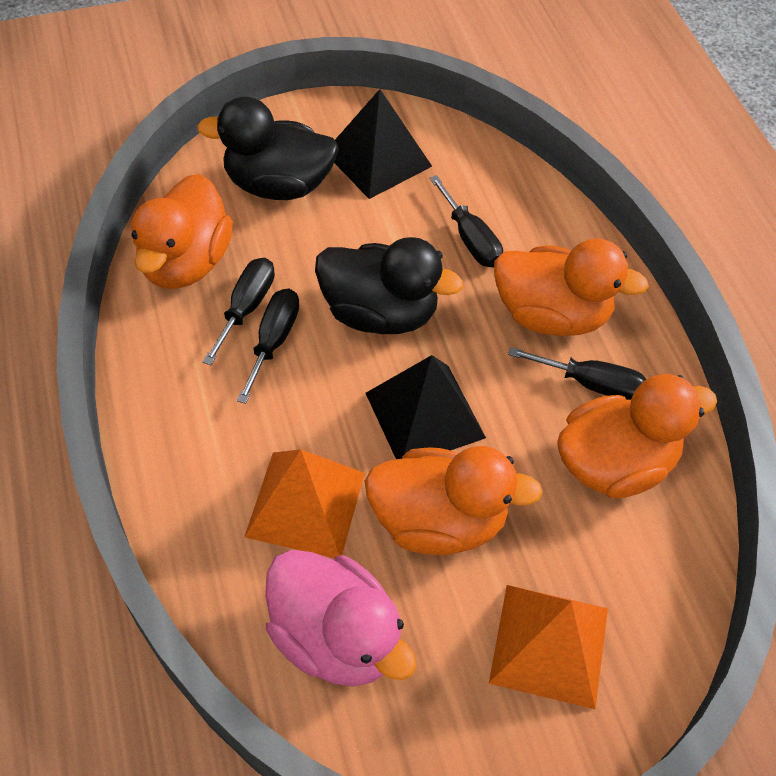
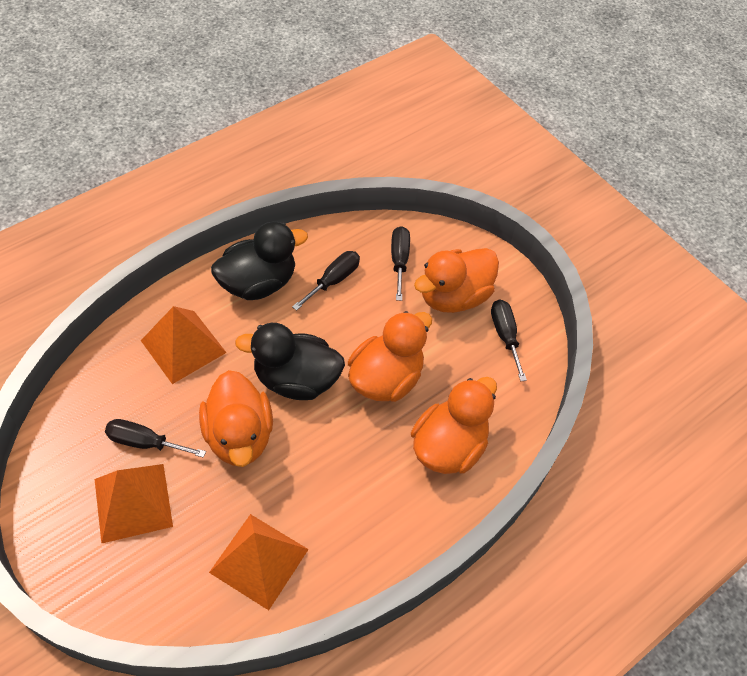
black pyramid: 2 -> 0
orange pyramid: 2 -> 3
pink duck: 1 -> 0

